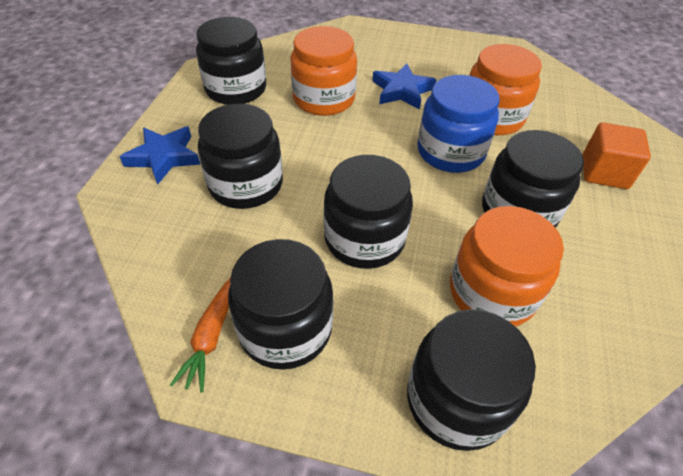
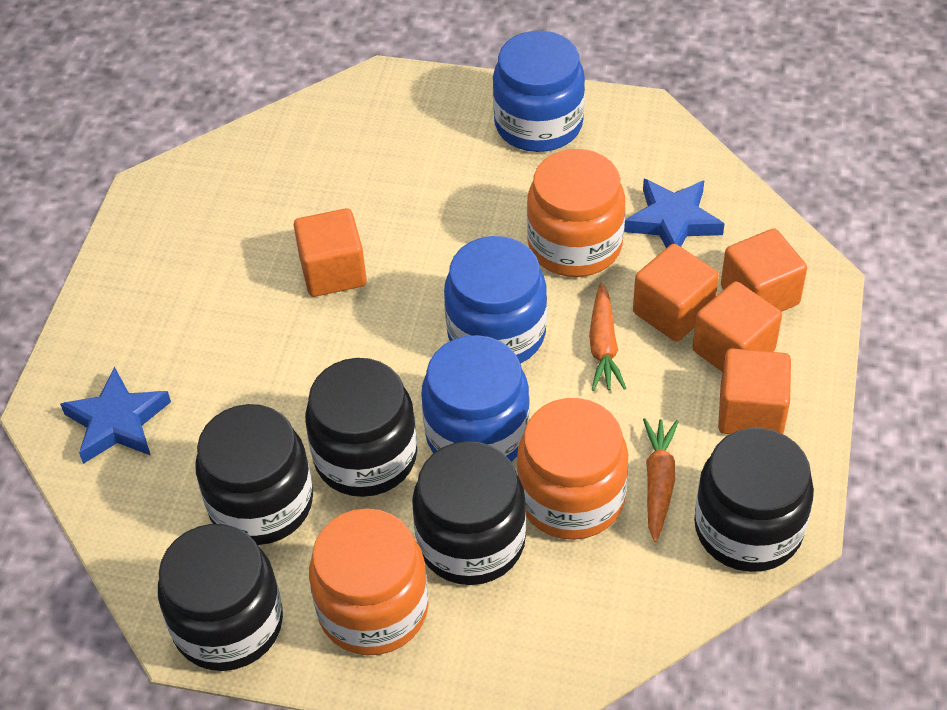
black jar: 6 -> 5
blue jar: 1 -> 3
orange carrot: 1 -> 2
orange cube: 1 -> 5

